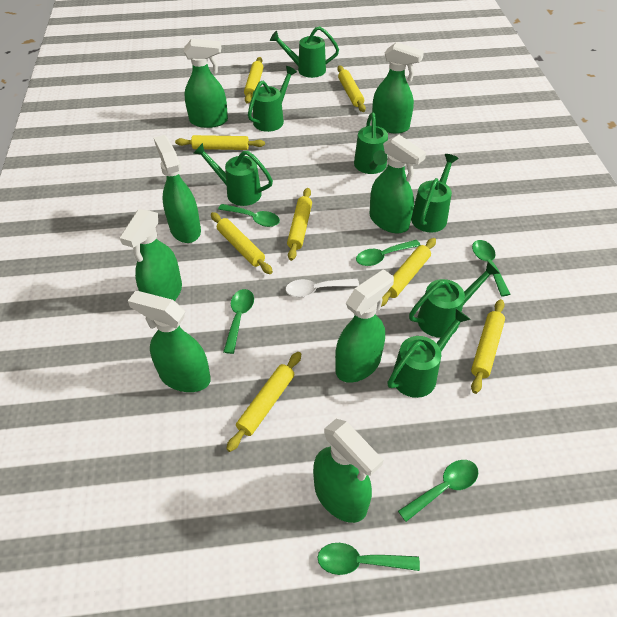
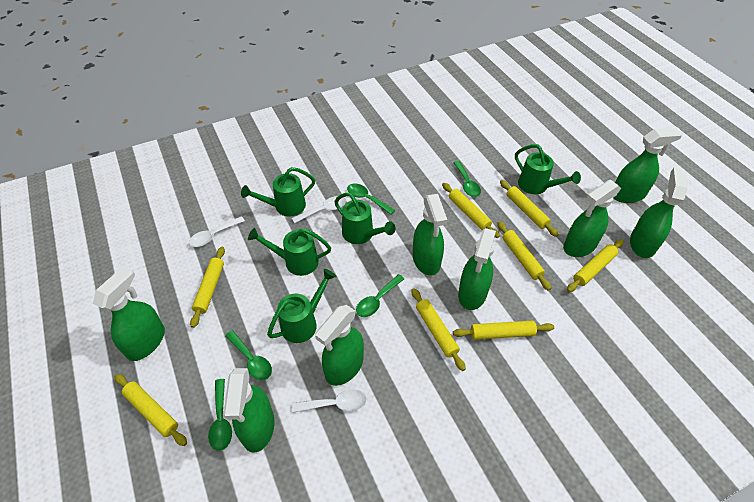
green spoon: 6 -> 5
green watering can: 7 -> 5
white spoon: 1 -> 3

